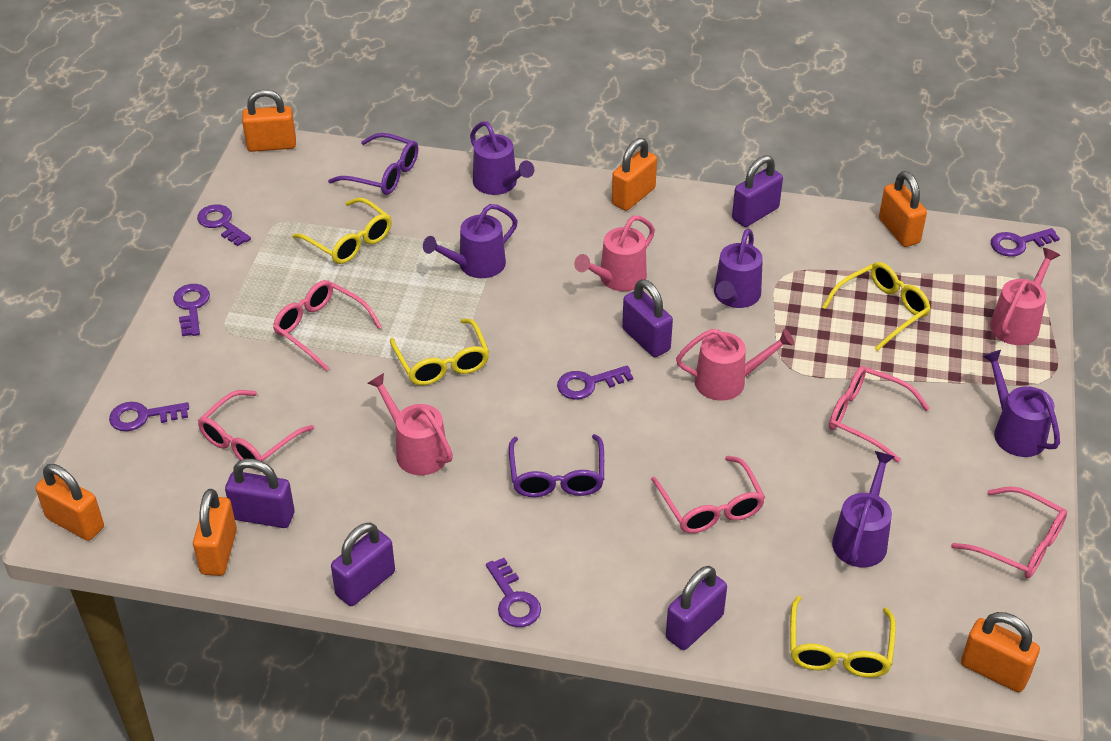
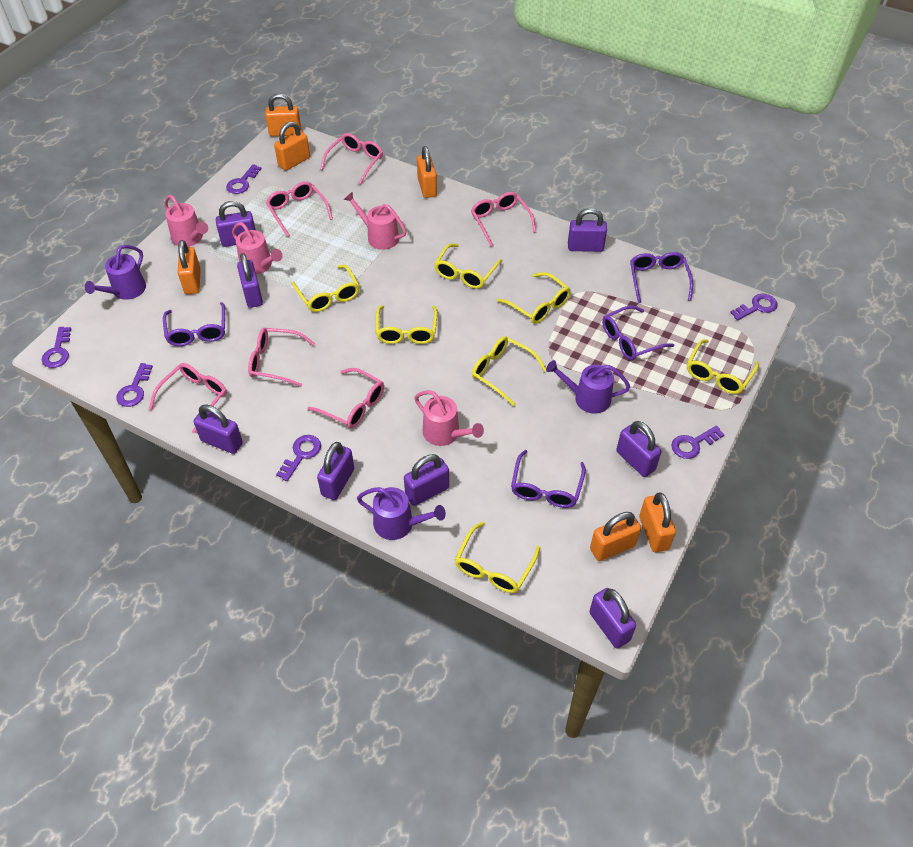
pink glasses: 5 -> 6
purple glasses: 2 -> 4
purple padlock: 5 -> 8
purple watering can: 5 -> 3
yellow glasses: 4 -> 7

